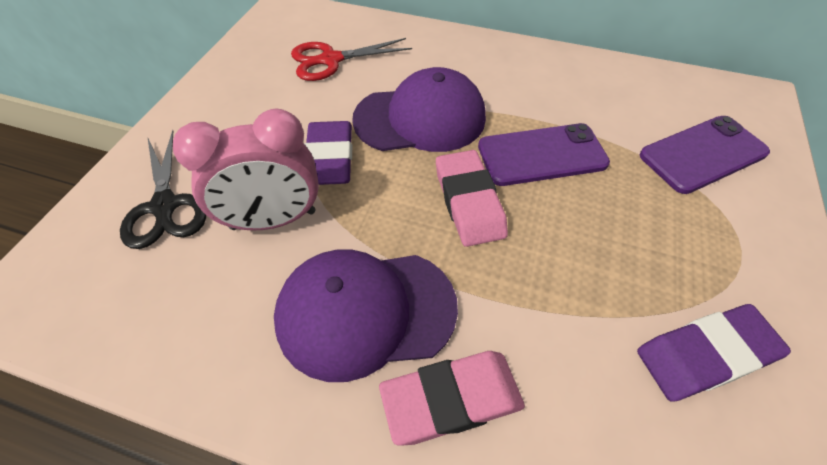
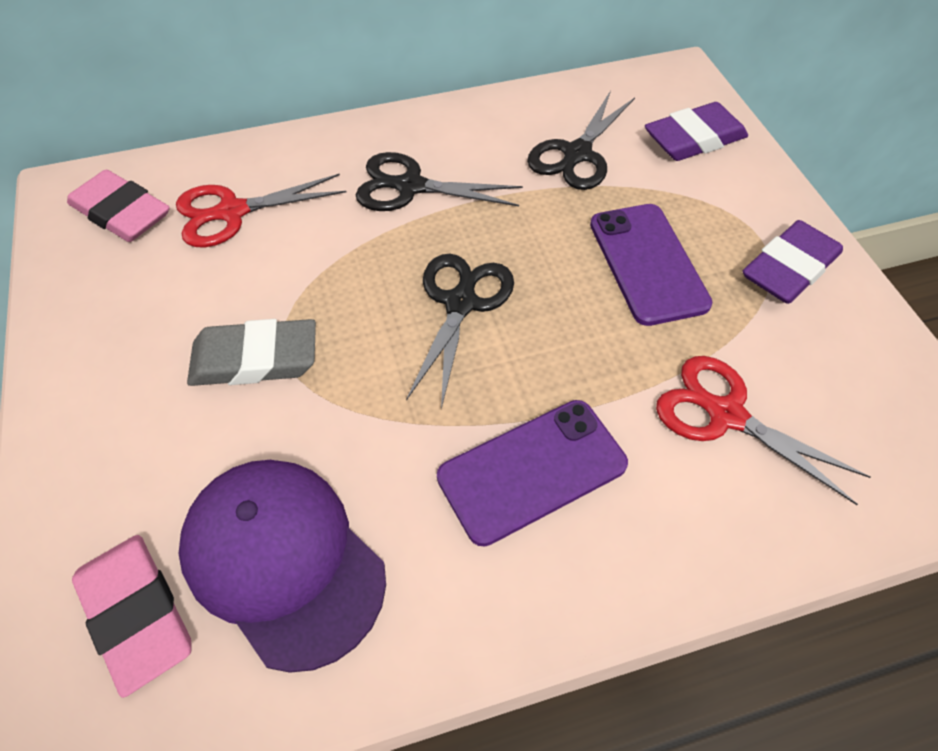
black scissors: 1 -> 3
grey eraser: 0 -> 1
pink clock: 1 -> 0
purple cap: 2 -> 1
red scissors: 1 -> 2

